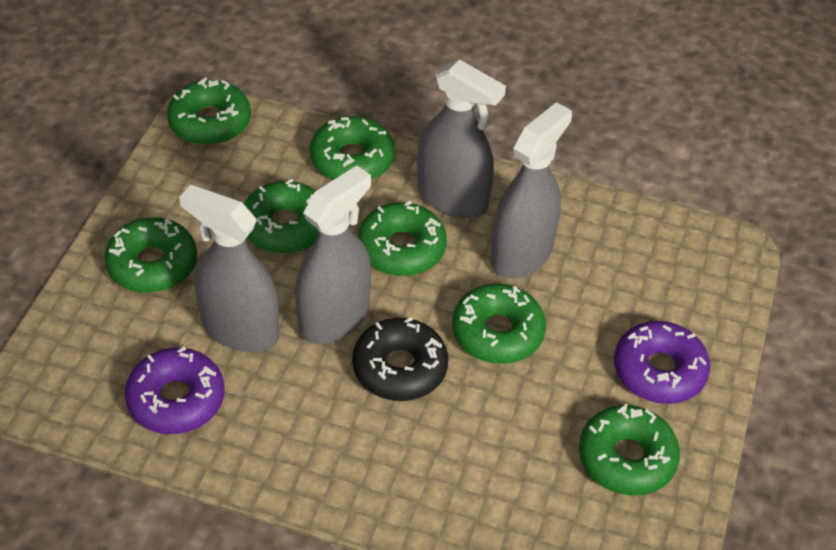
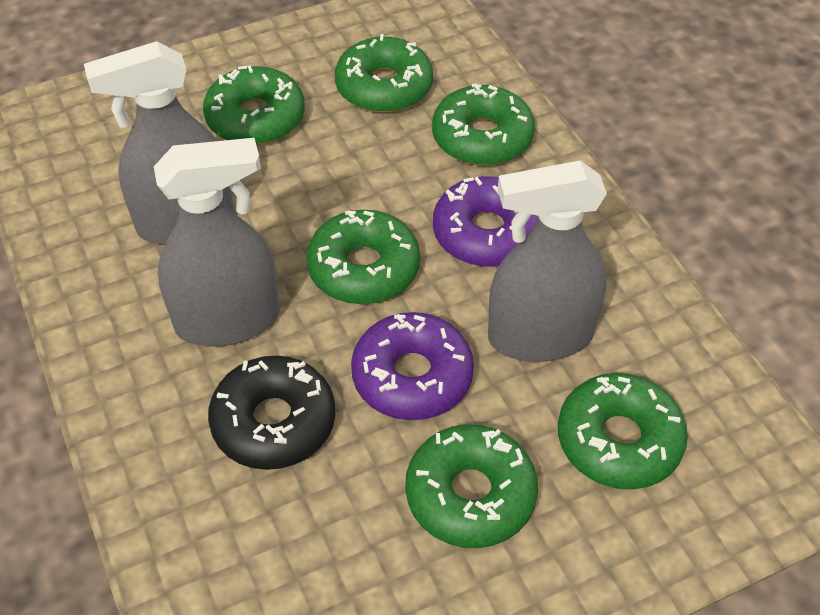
green donut: 7 -> 6
grey spray bottle: 4 -> 3

